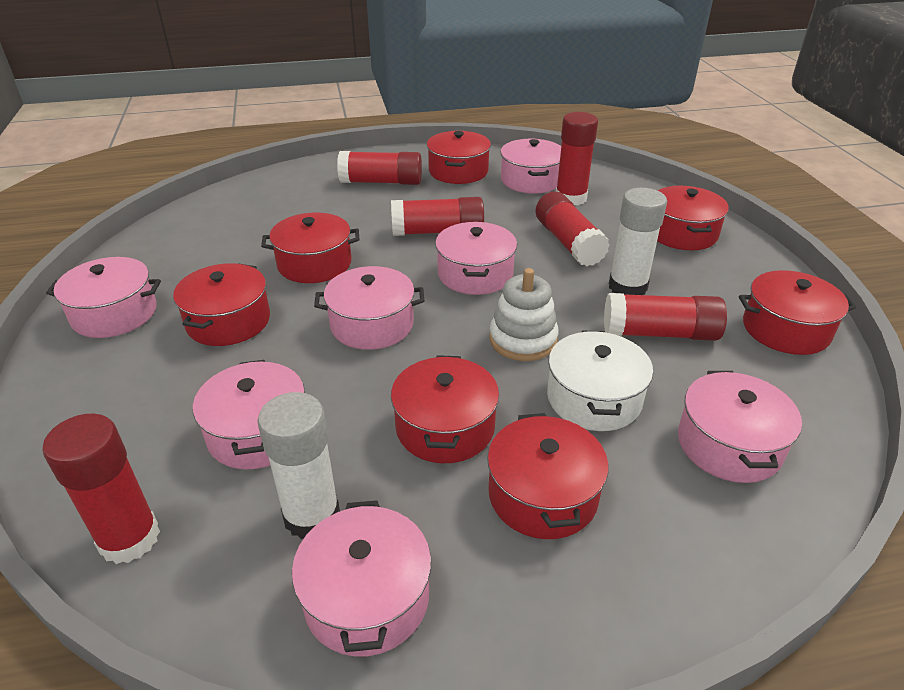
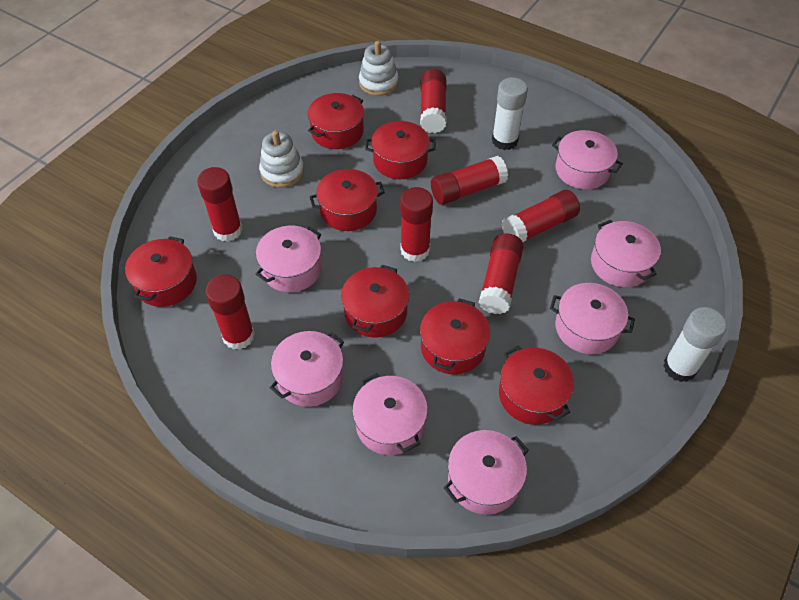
red glue stick: 6 -> 7
white pot: 1 -> 0
white stacking toy: 1 -> 2

